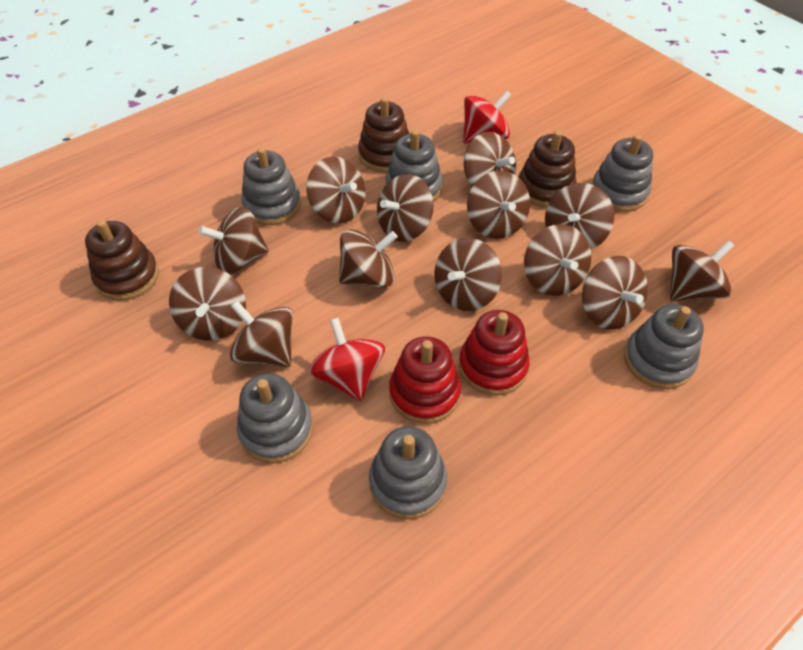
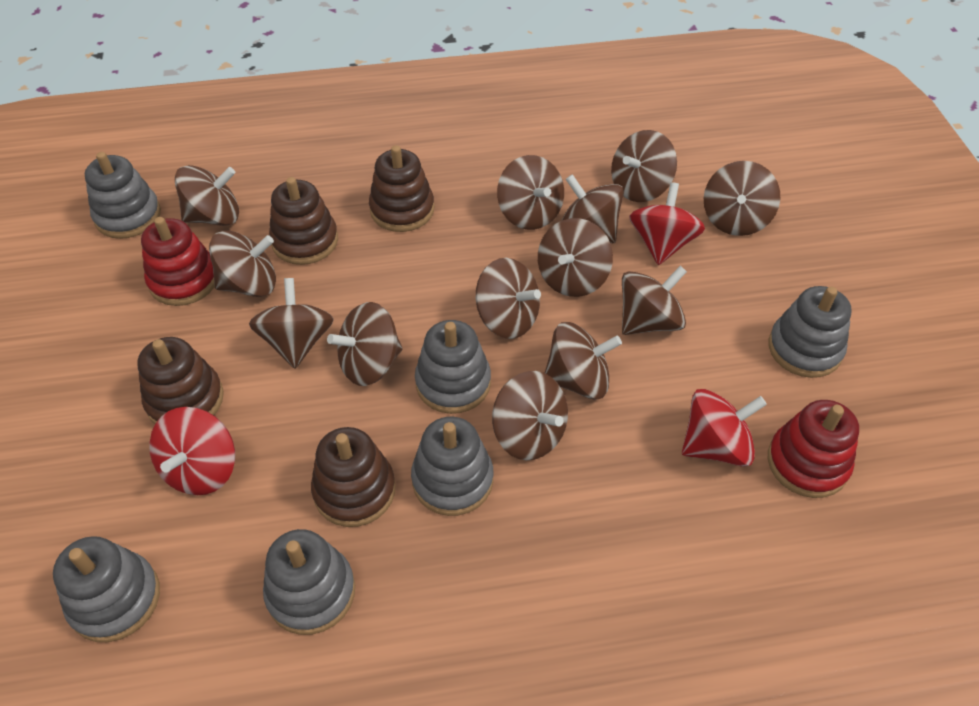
brown stacking toy: 3 -> 4
red spinning top: 2 -> 3

